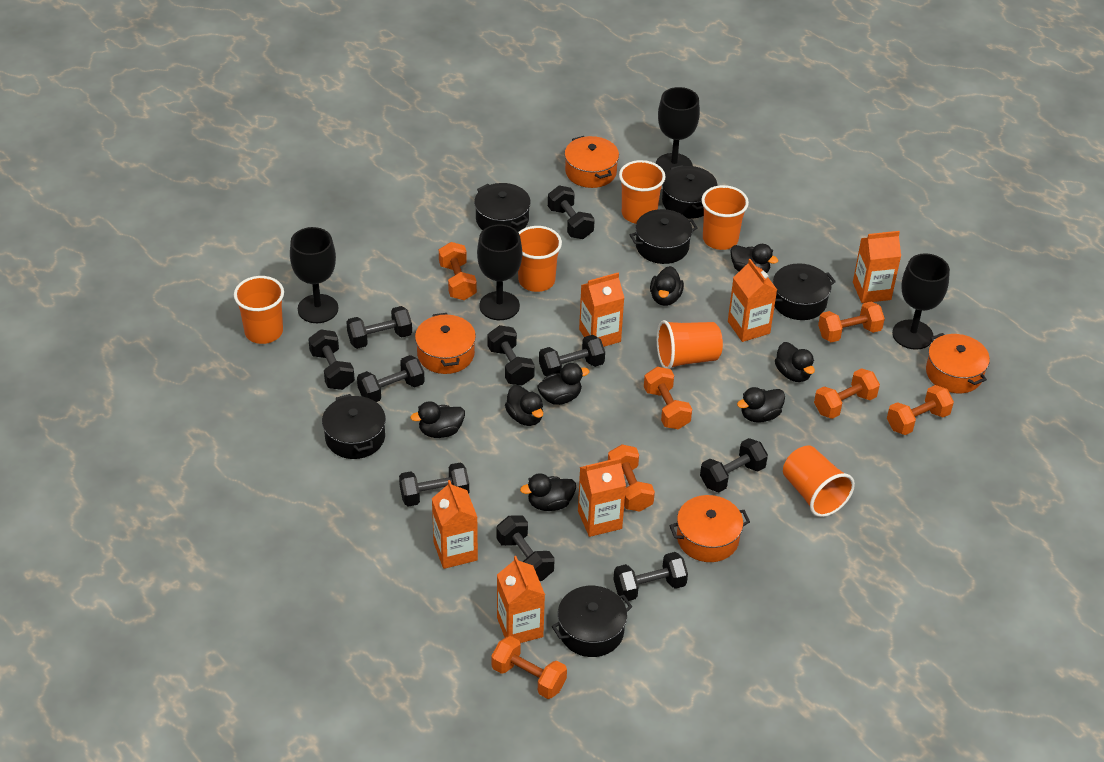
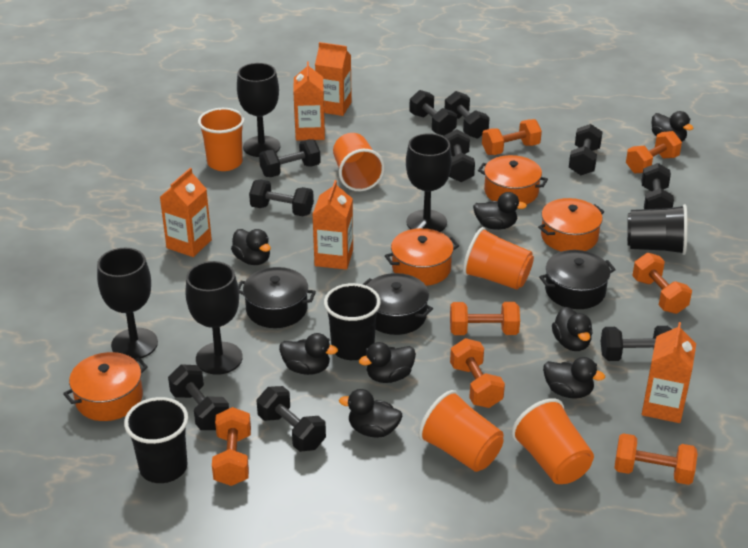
black cup: 0 -> 3
black pot: 6 -> 3
orange carton: 6 -> 5
orange cup: 6 -> 5

